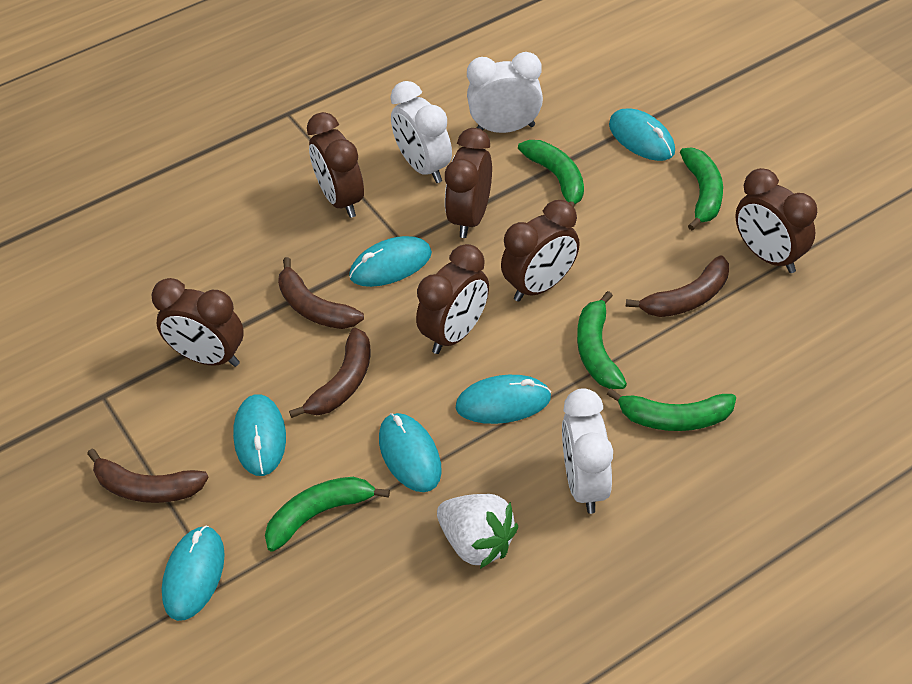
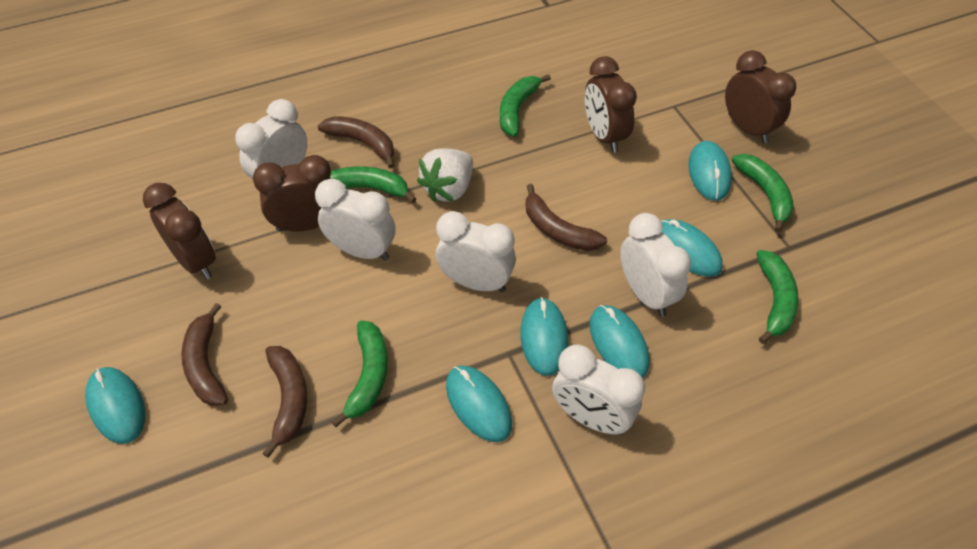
brown clock: 6 -> 4
white clock: 3 -> 5

